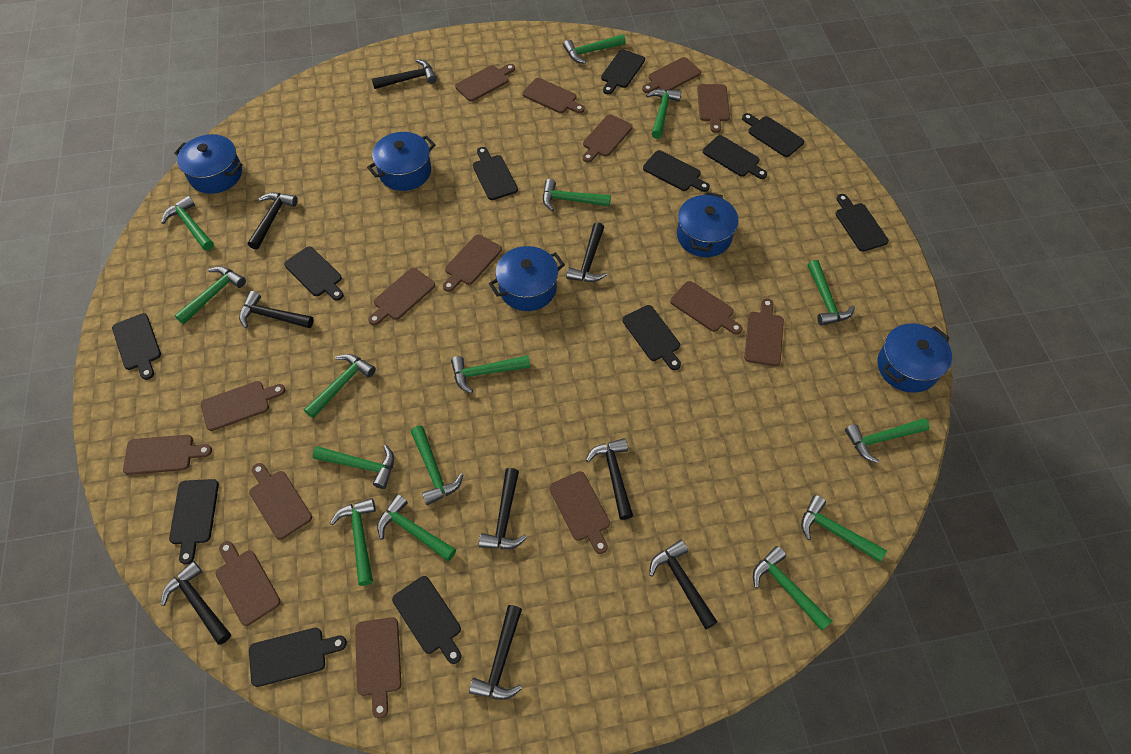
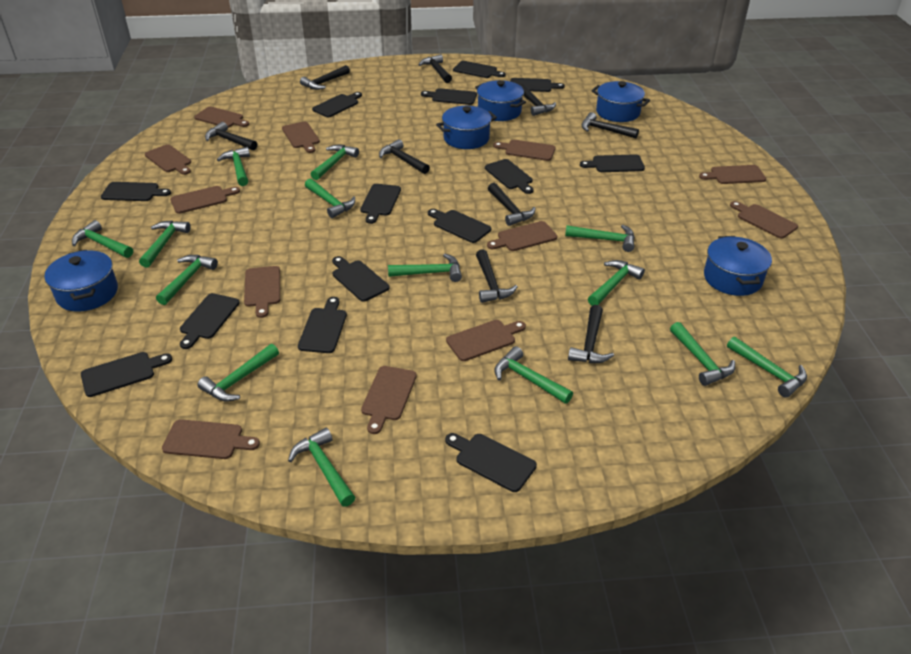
black cutting board: 12 -> 14
brown cutting board: 15 -> 12
green hammer: 15 -> 14

